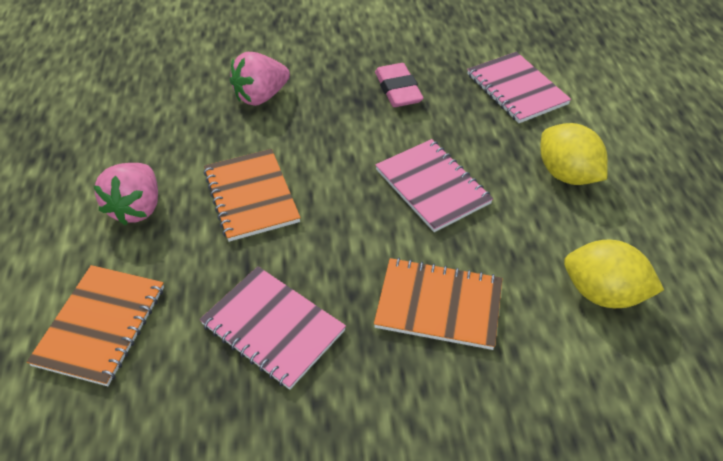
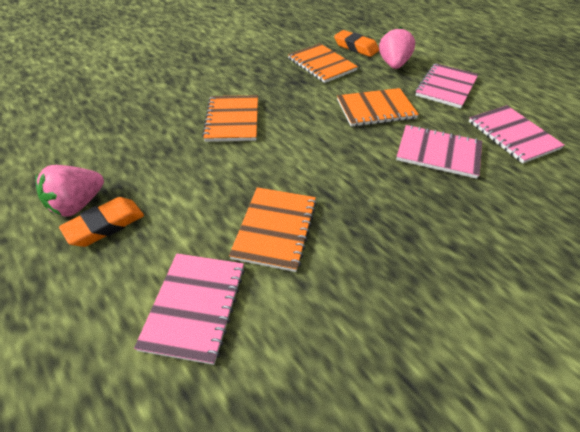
orange eraser: 0 -> 2
orange notebook: 3 -> 4
pink eraser: 1 -> 0
pink notebook: 3 -> 4
yellow lemon: 2 -> 0

